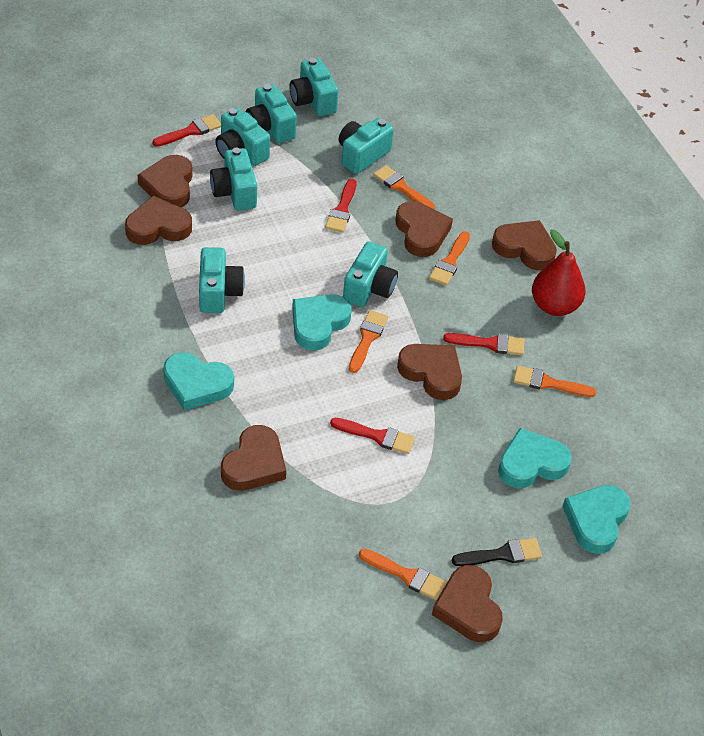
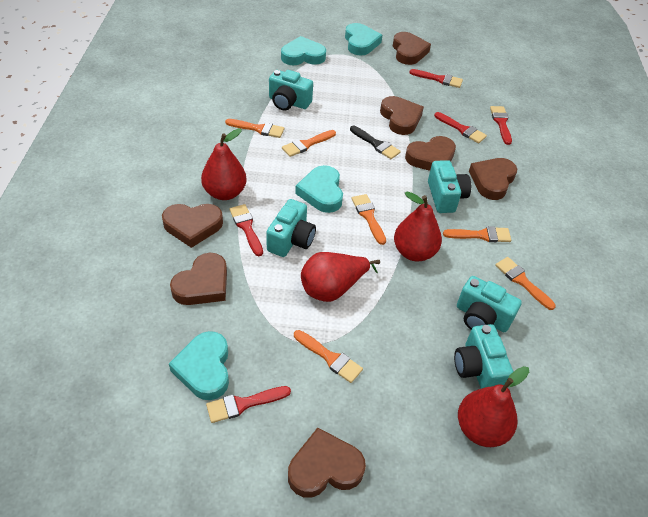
orange brush: 5 -> 6
red brush: 4 -> 5
red pear: 1 -> 4
turquoise camera: 7 -> 5

